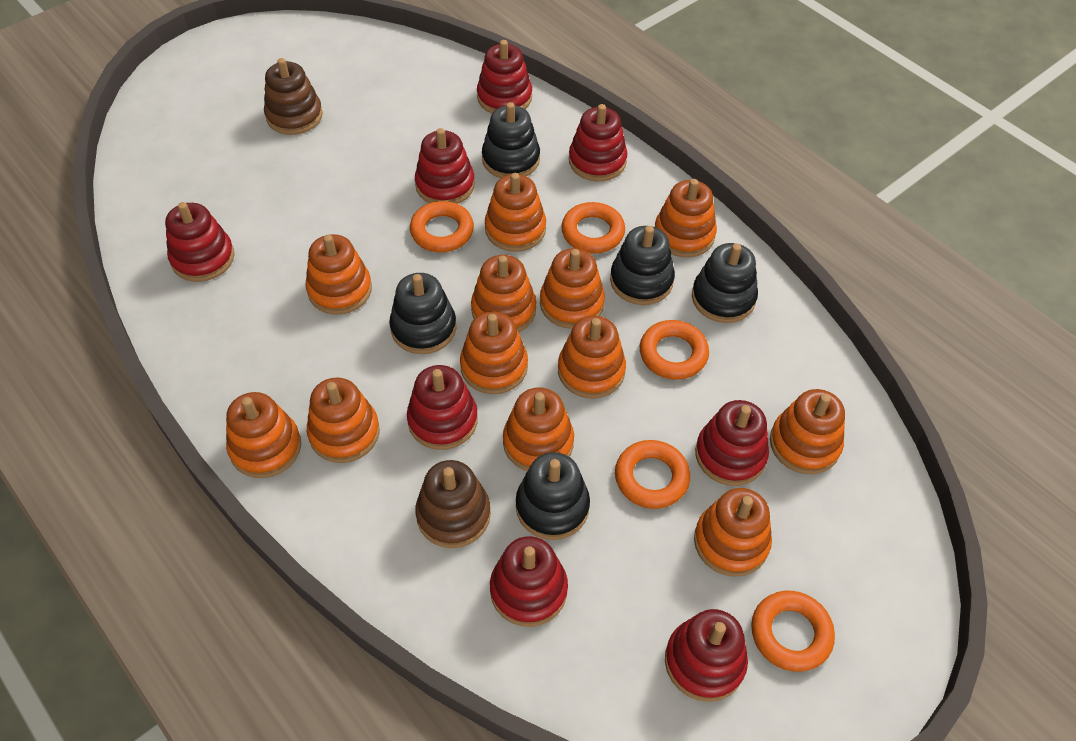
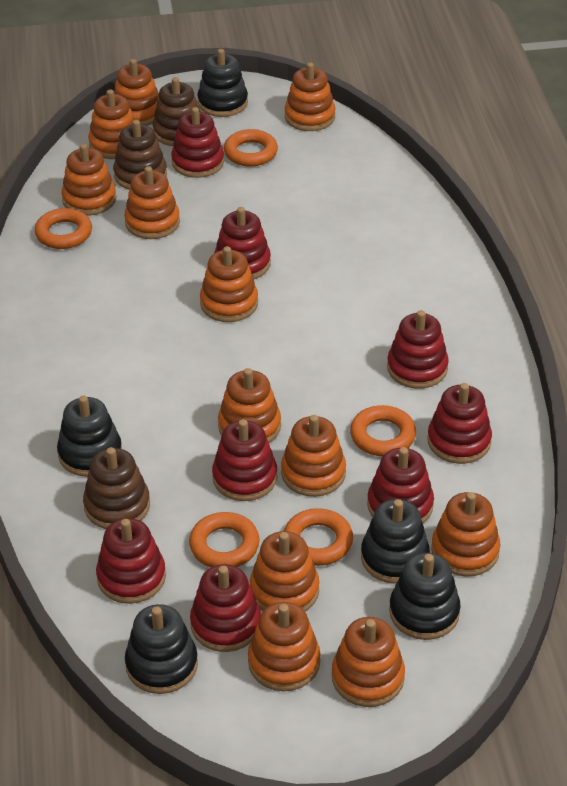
brown stacking toy: 2 -> 3

